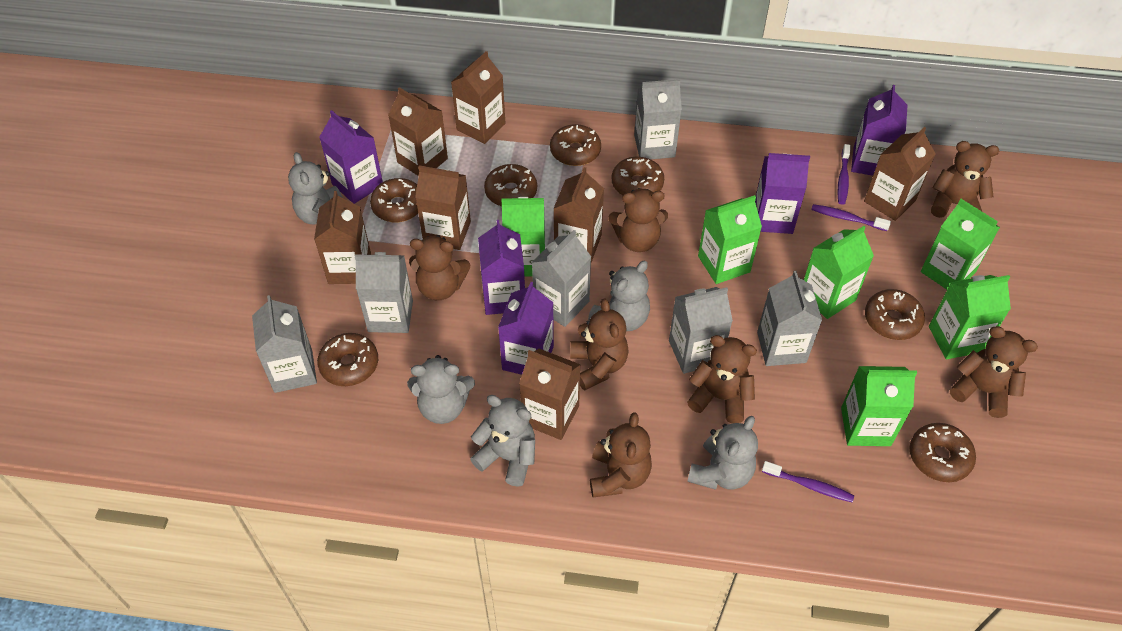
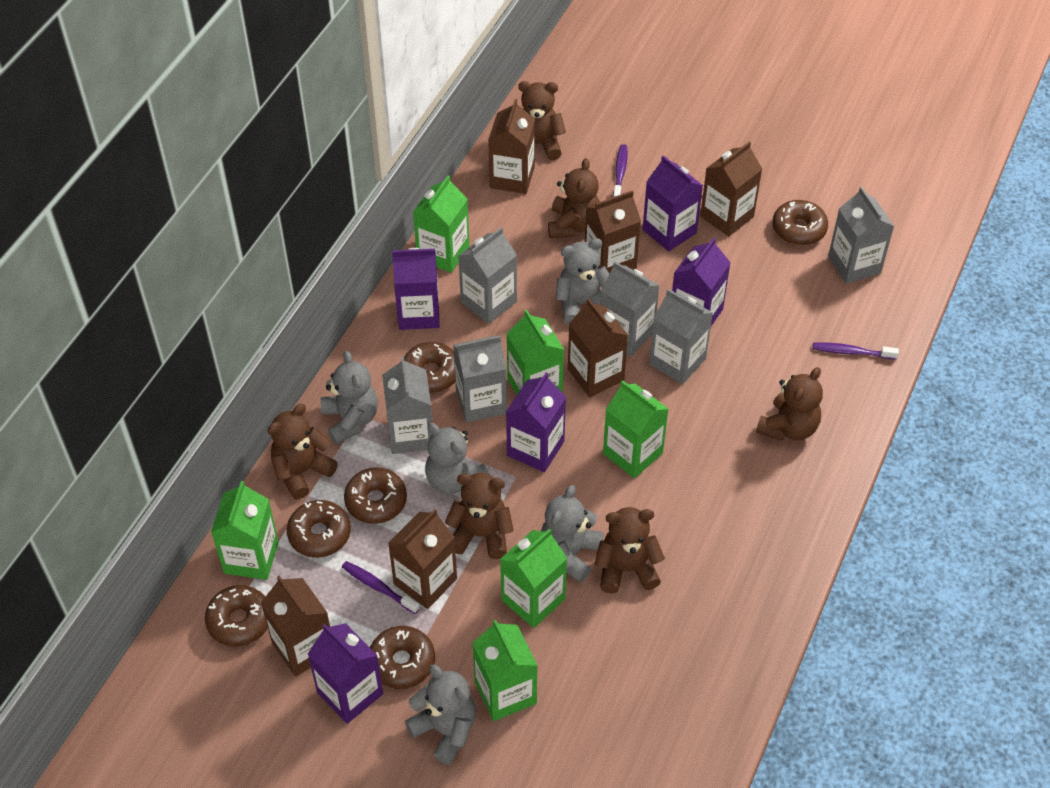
brown carton: 7 -> 6
brown donut: 7 -> 6
brown teddy bear: 7 -> 6

